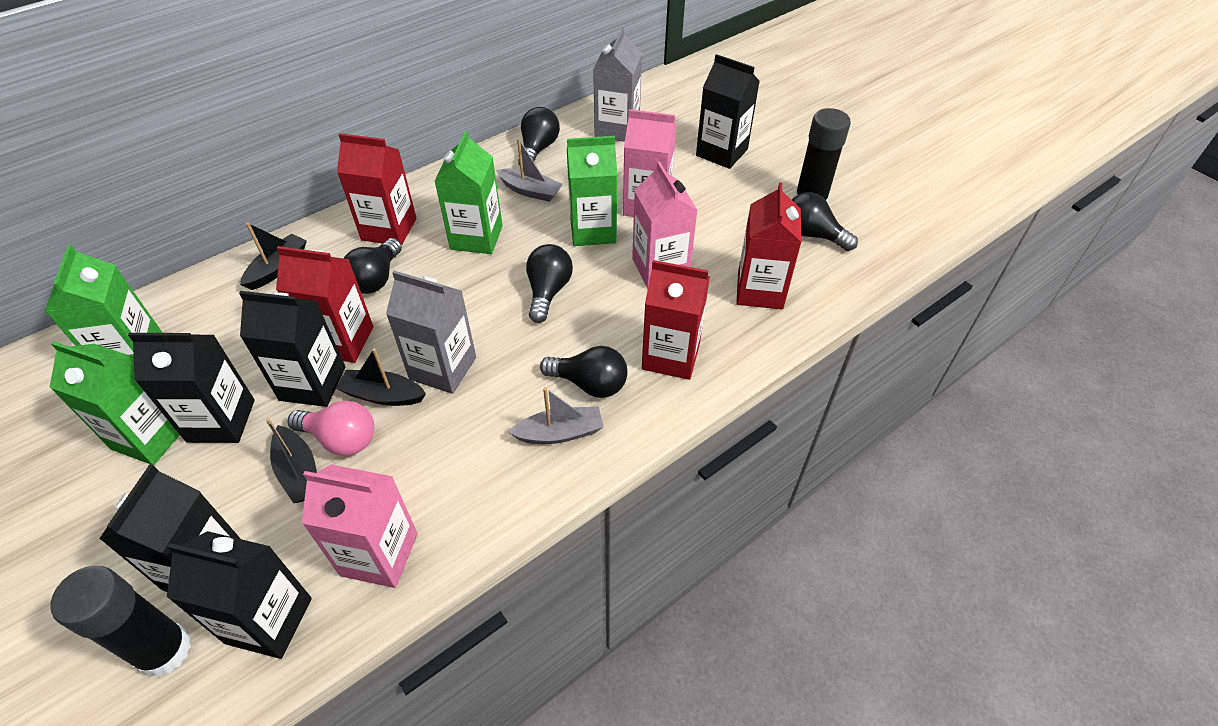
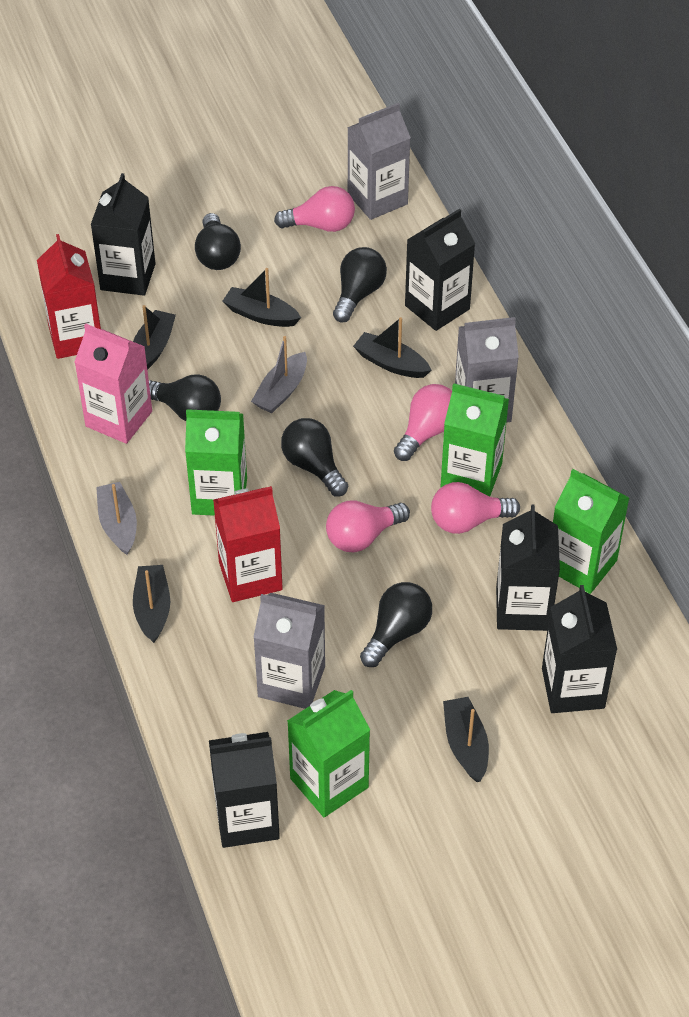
black boat: 3 -> 5
black glue stick: 2 -> 0
grey carton: 2 -> 3
pink carton: 3 -> 1
pink light bulb: 1 -> 4
red carton: 4 -> 2

